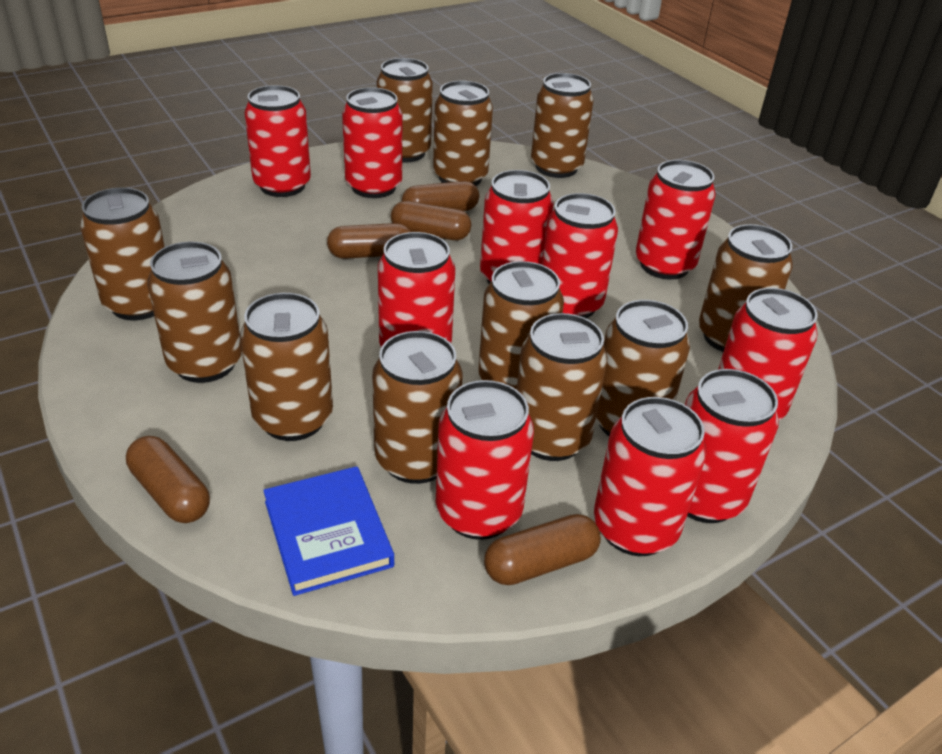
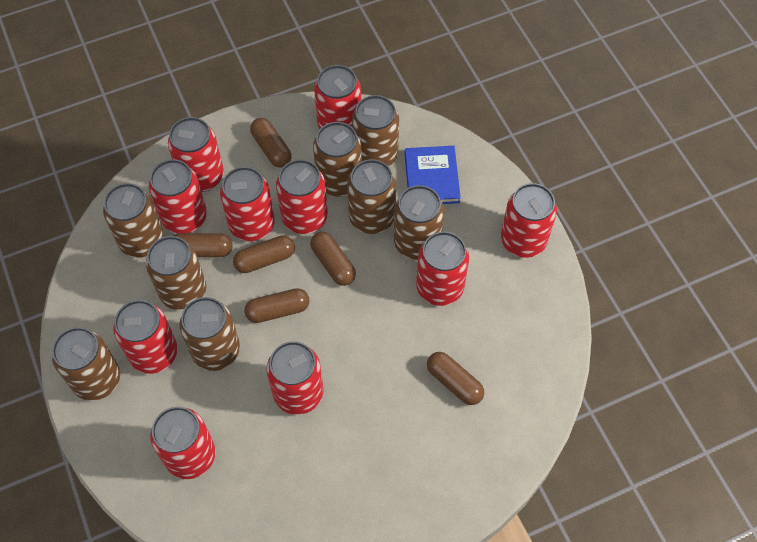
brown can: 11 -> 8
brown capsule: 5 -> 6

